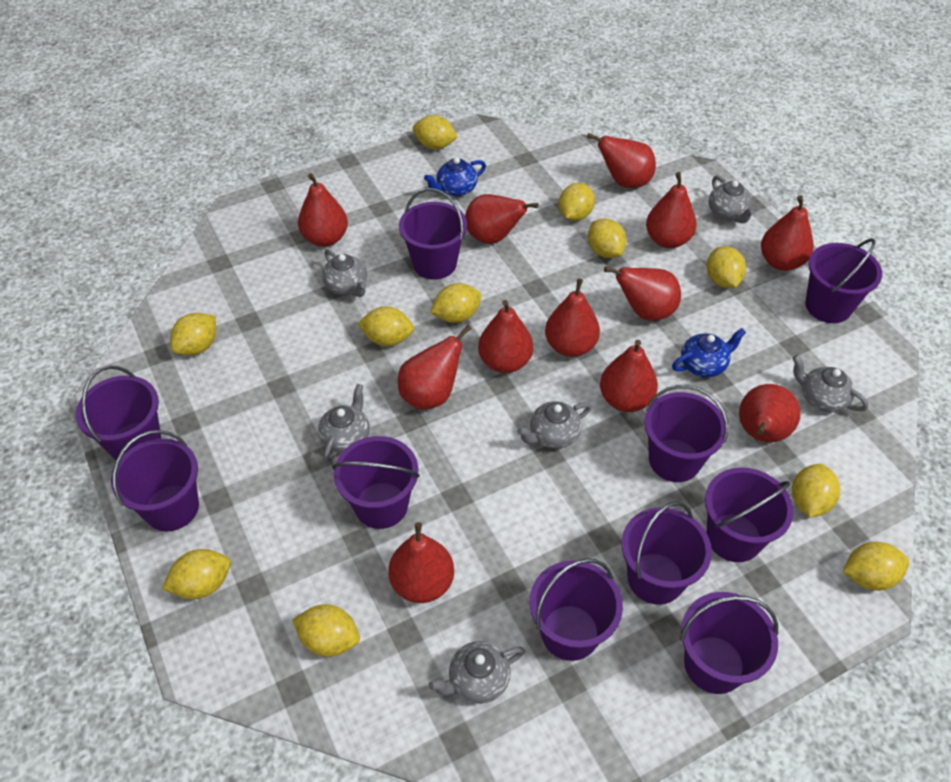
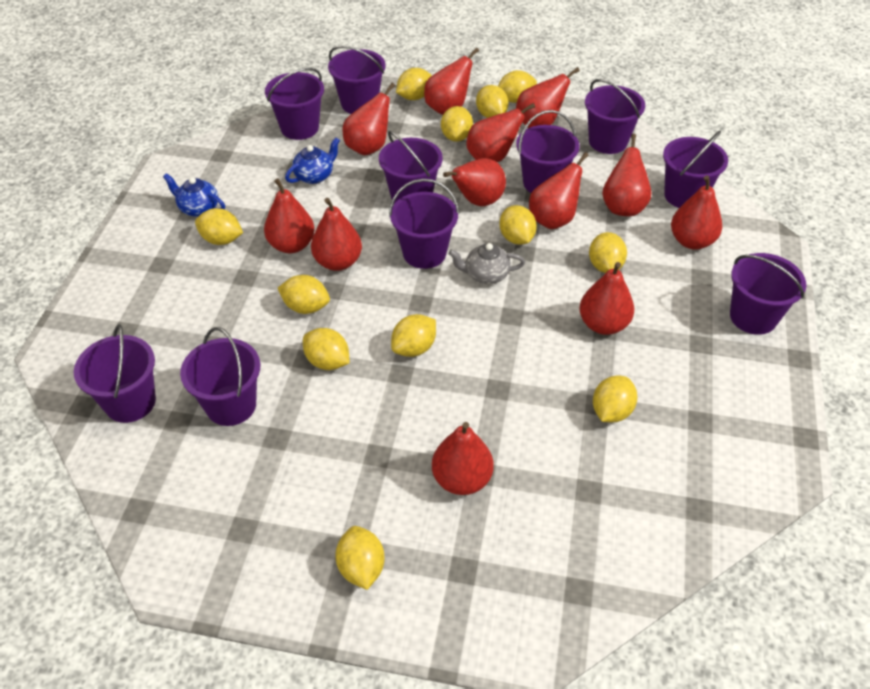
grey teapot: 6 -> 1
yellow lemon: 11 -> 12

